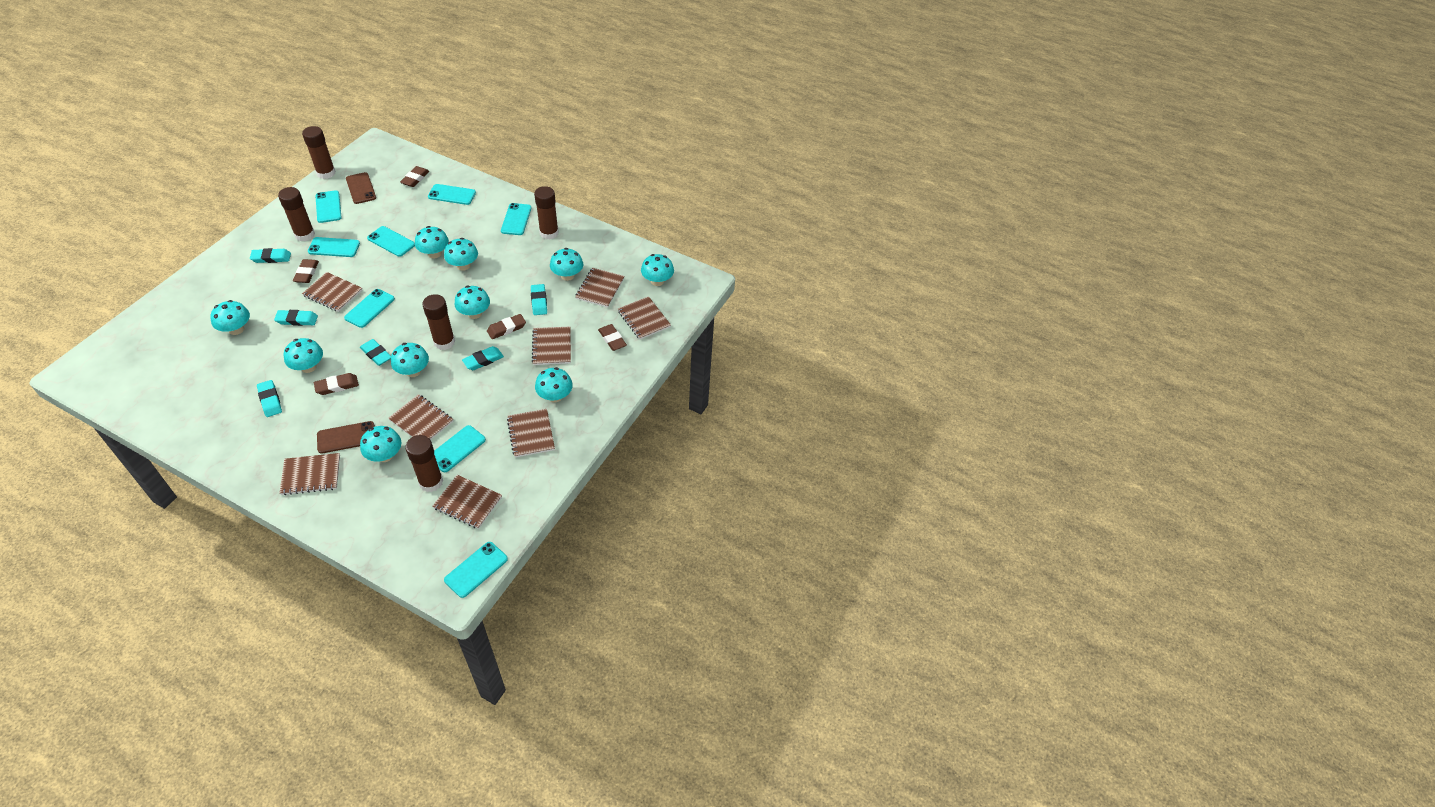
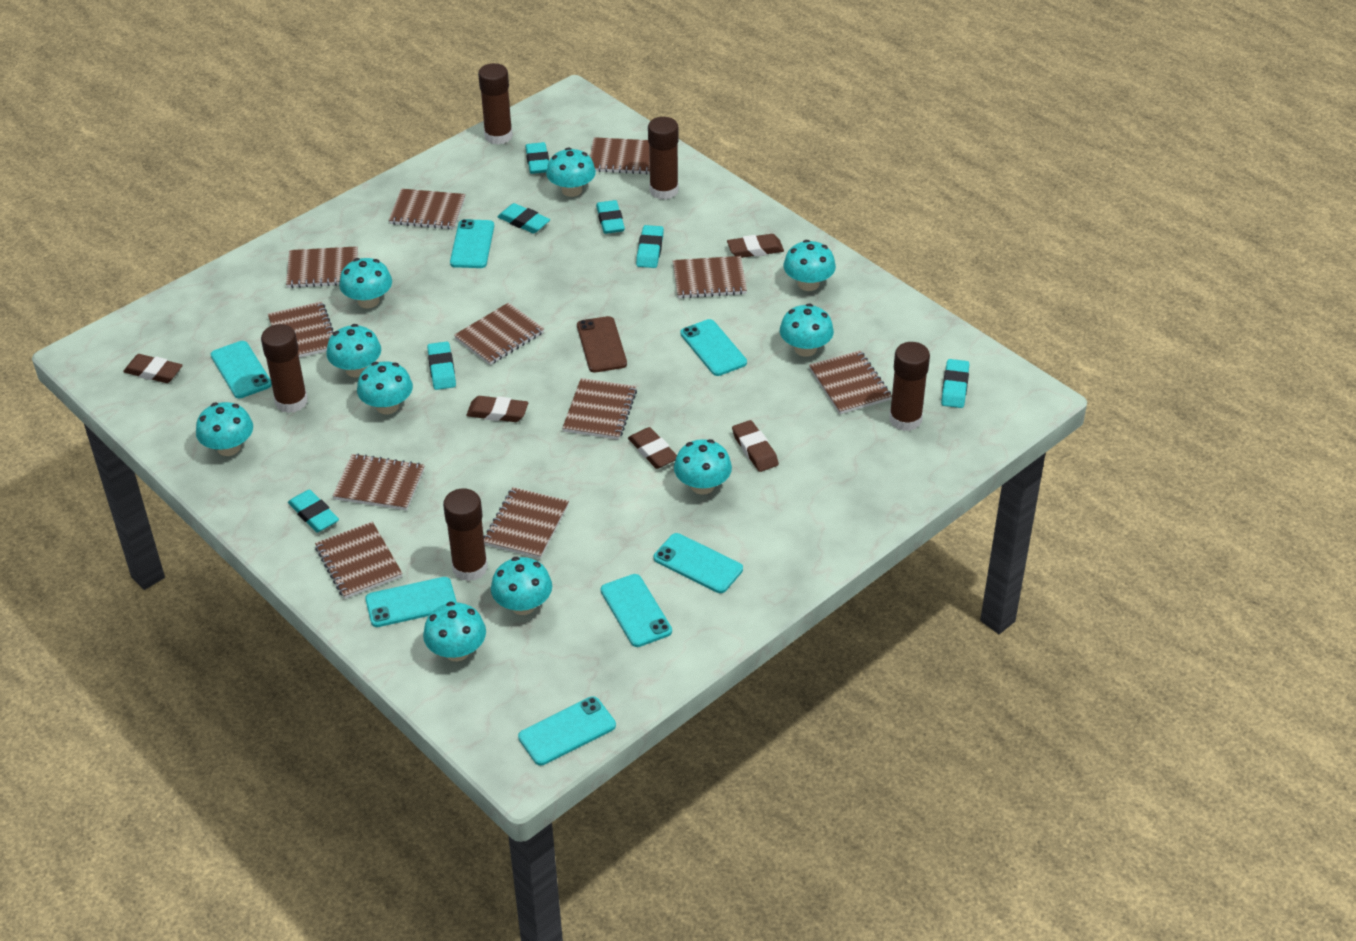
brown notebook: 8 -> 11
brown phone: 2 -> 1
turquoise eraser: 6 -> 7
turquoise phone: 8 -> 7

